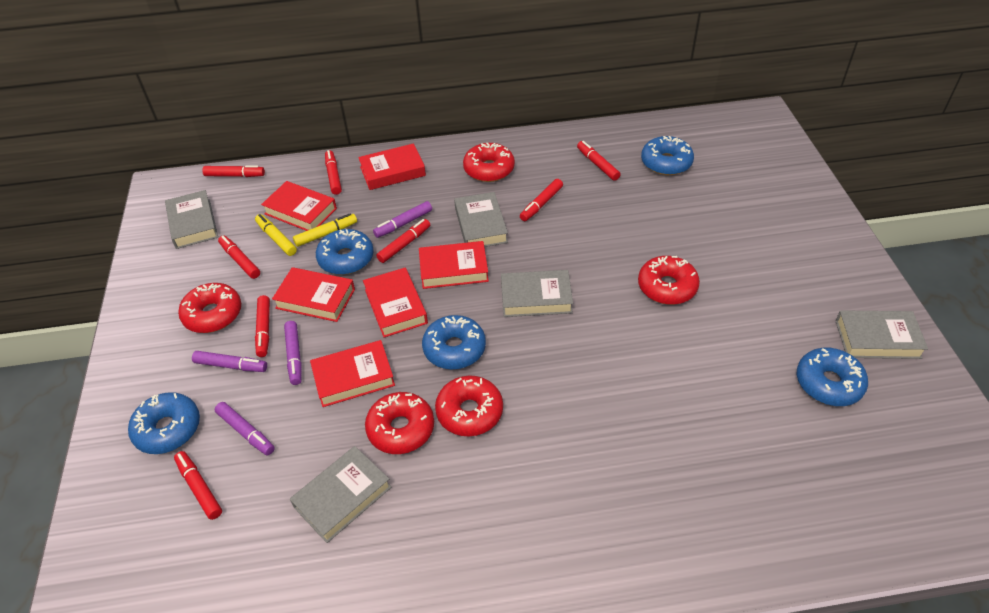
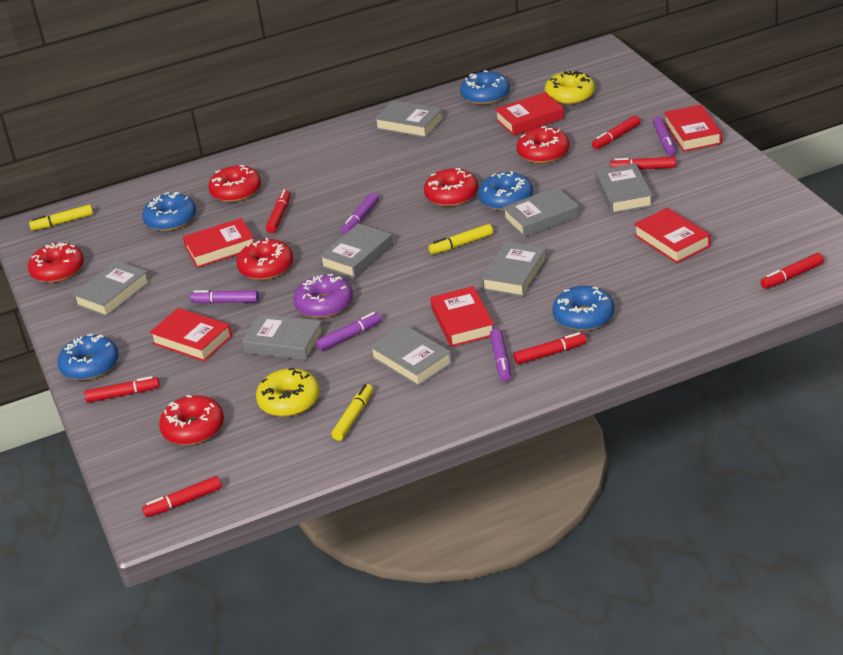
grey book: 5 -> 8
purple donut: 0 -> 1
purple marker: 4 -> 5
red donut: 5 -> 6
red marker: 8 -> 7
yellow donut: 0 -> 2
yellow marker: 2 -> 3

